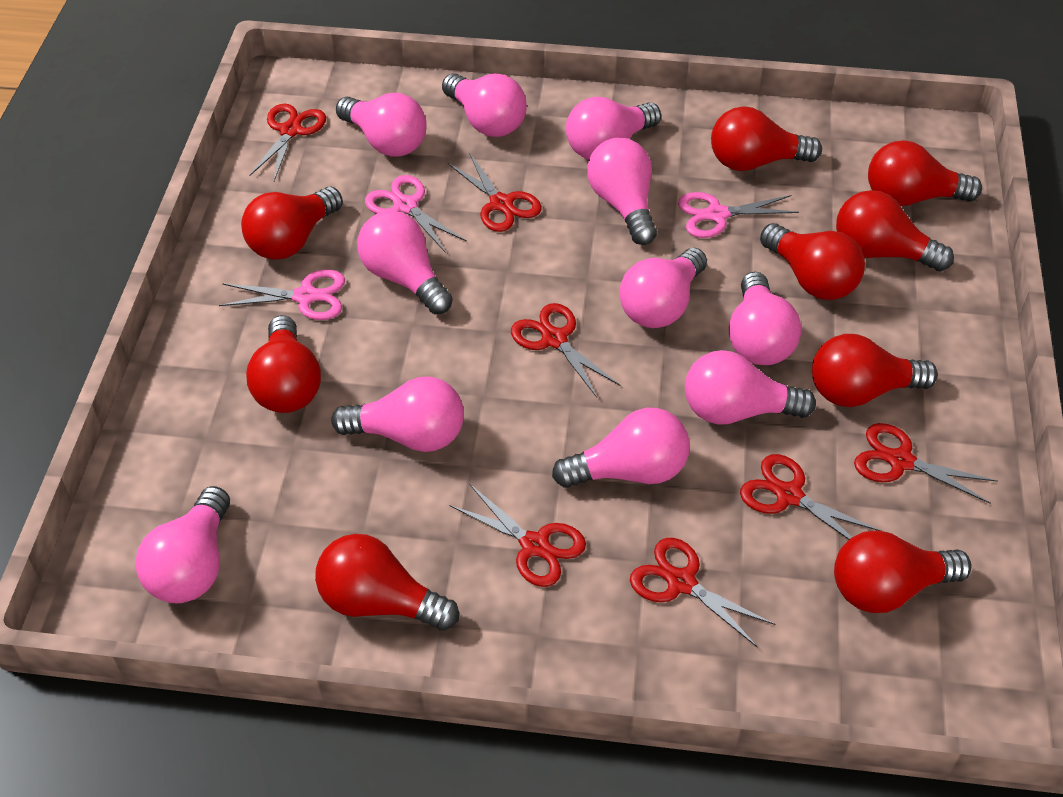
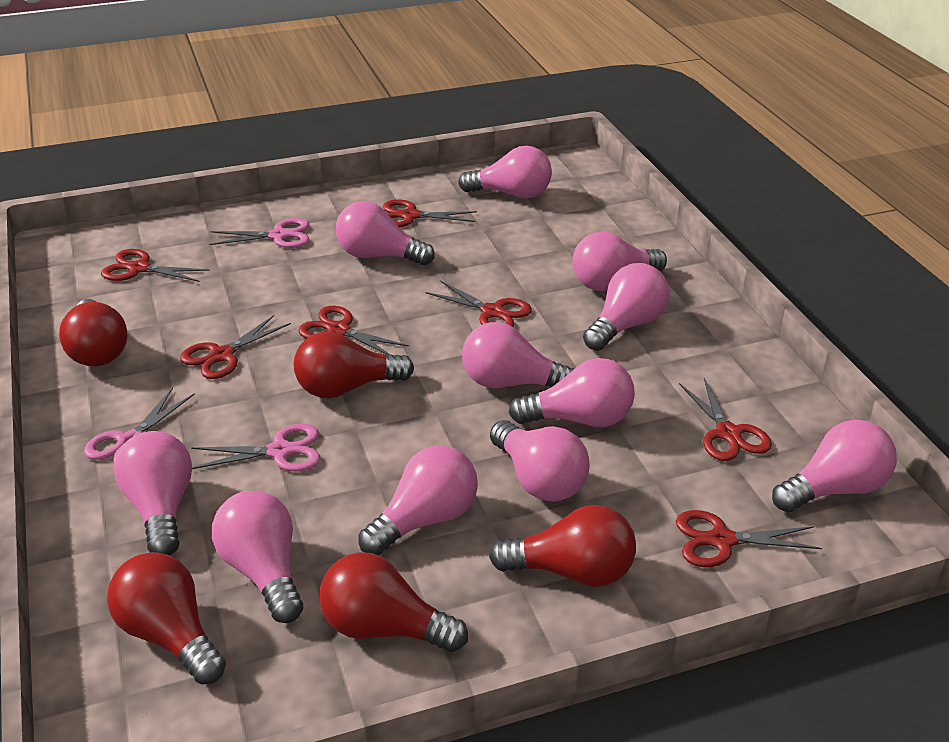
red light bulb: 9 -> 5

